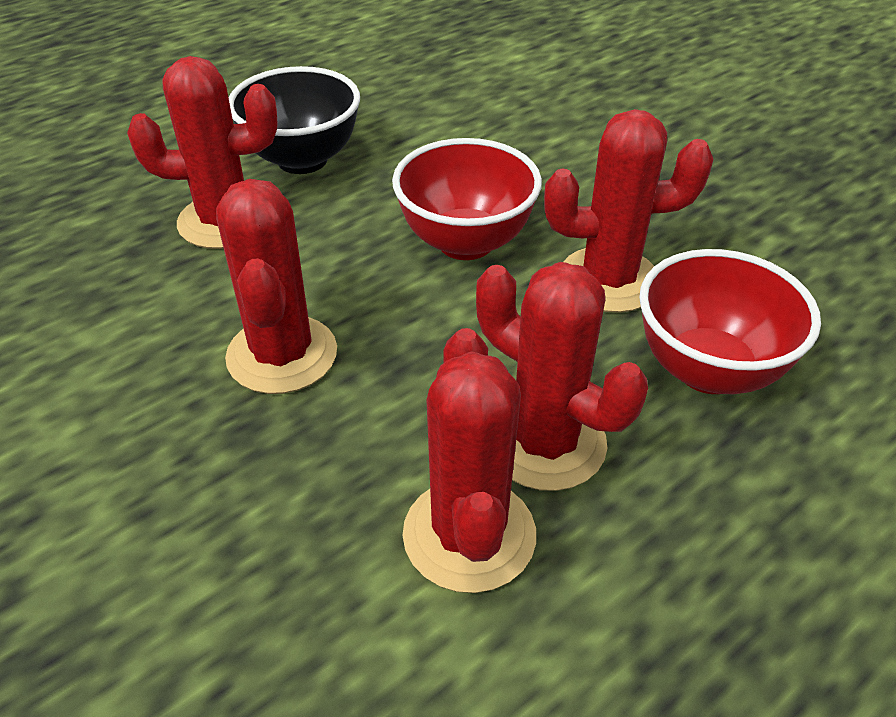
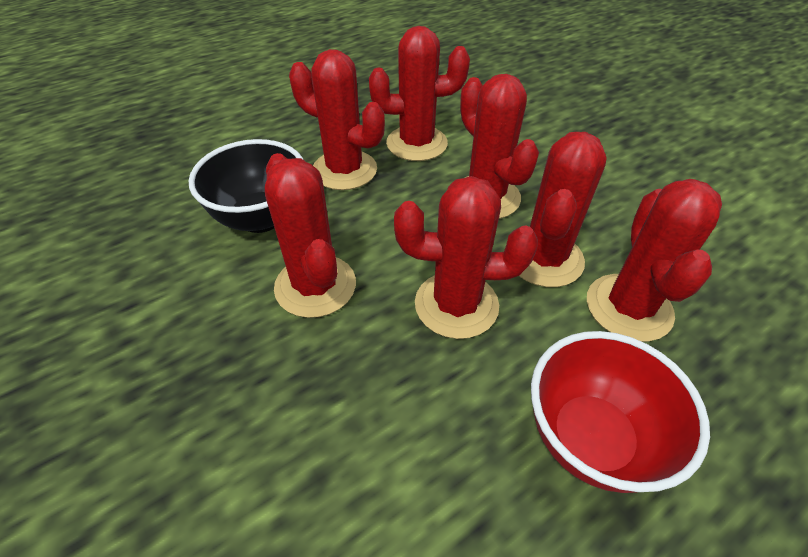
red bowl: 2 -> 1
red cactus: 5 -> 7

